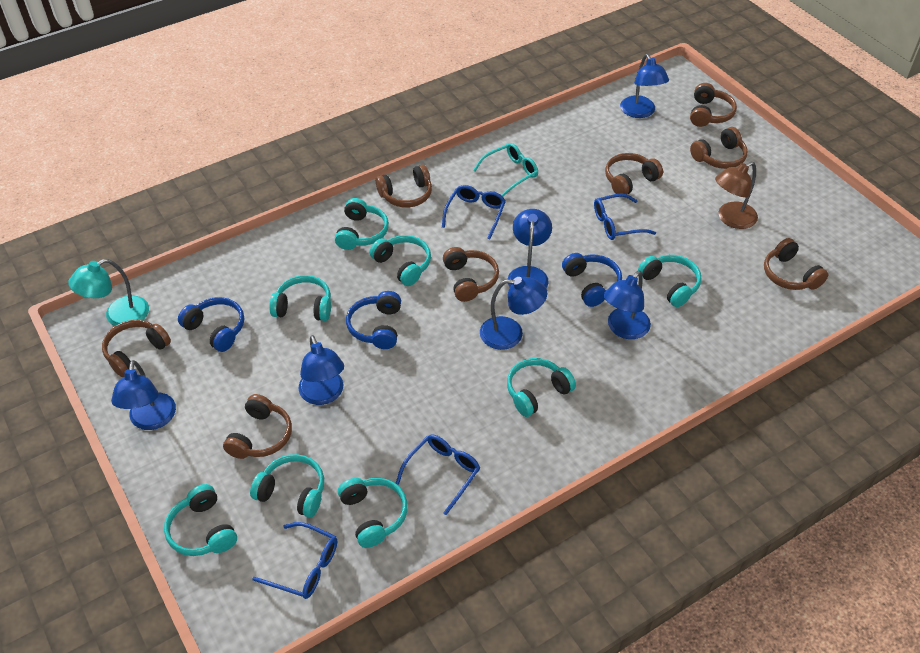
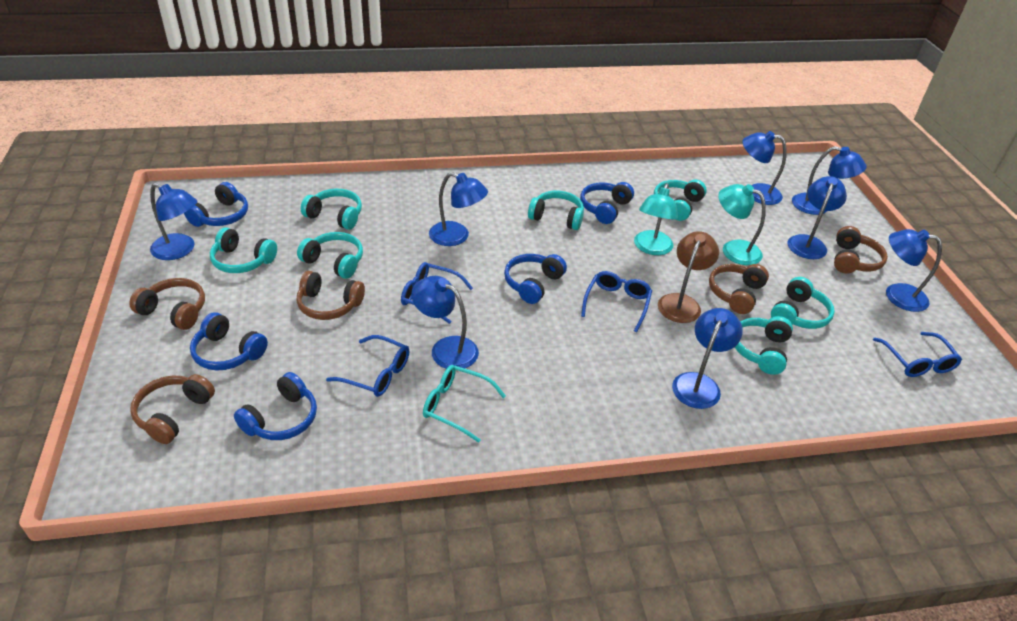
blue headphones: 3 -> 5
blue lamp: 6 -> 8
brown headphones: 8 -> 5
turquoise headphones: 8 -> 7
turquoise lamp: 1 -> 2

